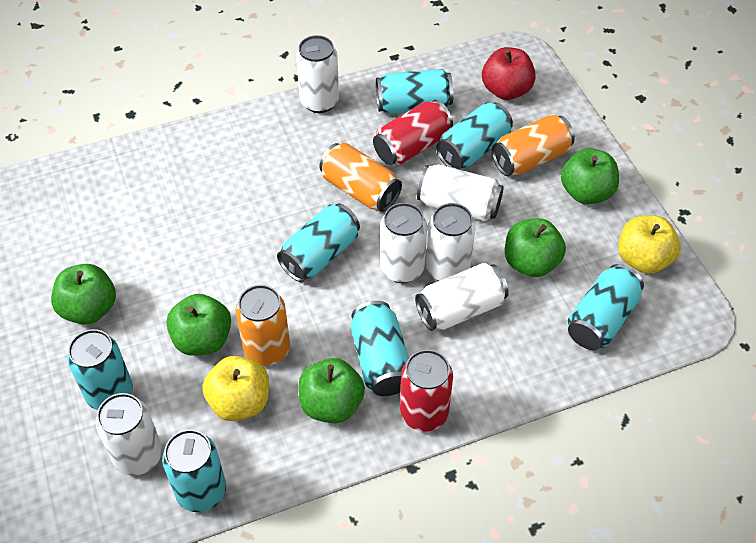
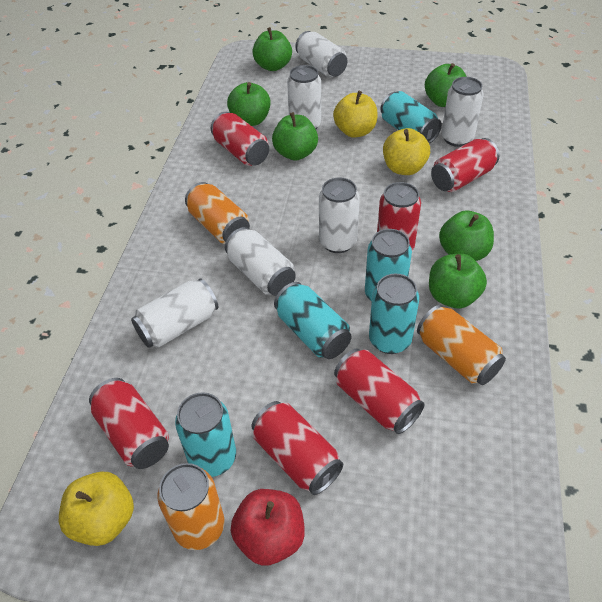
green apple: 5 -> 6
red can: 2 -> 6
turquoise can: 7 -> 5
yellow apple: 2 -> 3

